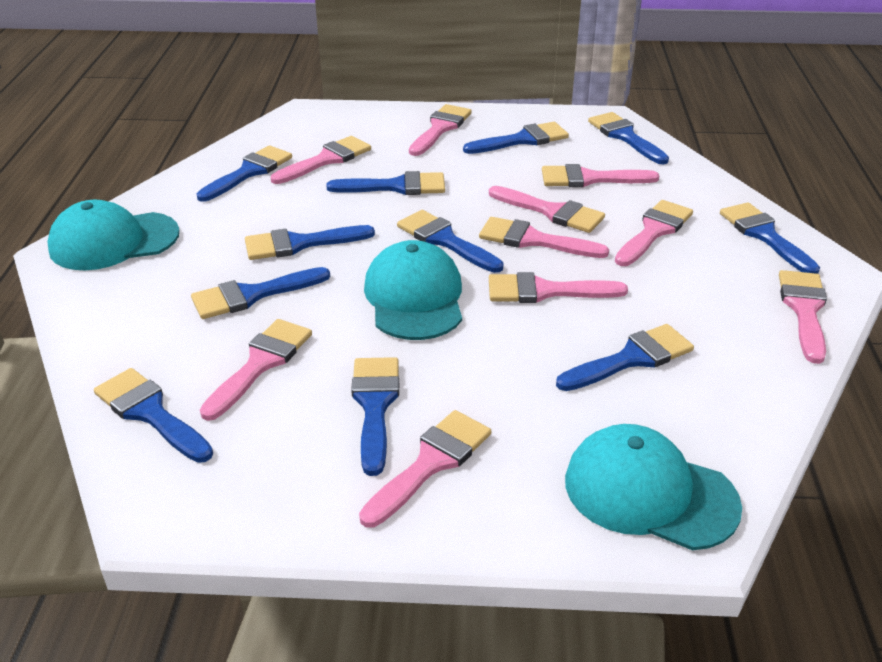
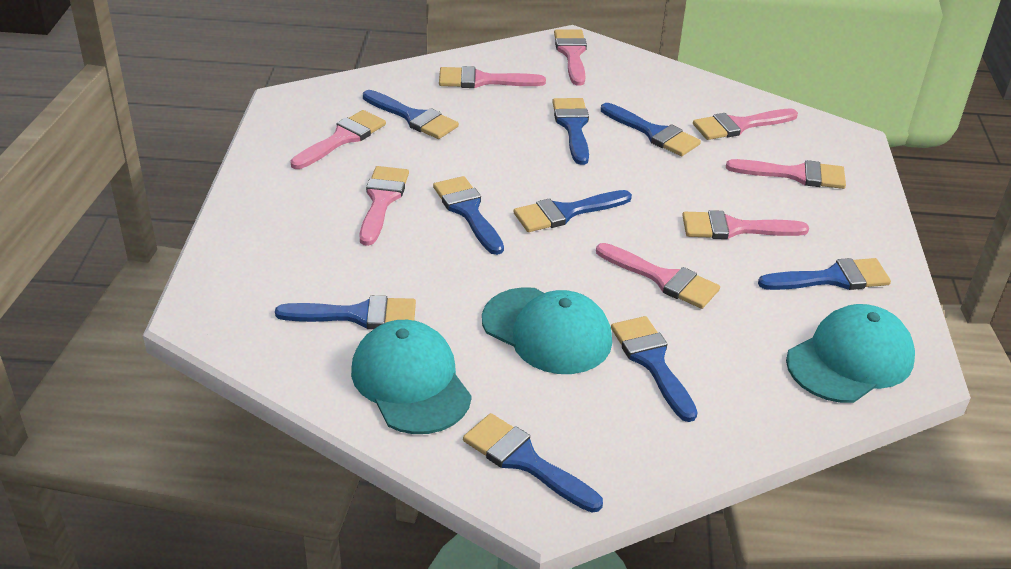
blue brush: 11 -> 9
pink brush: 10 -> 8

